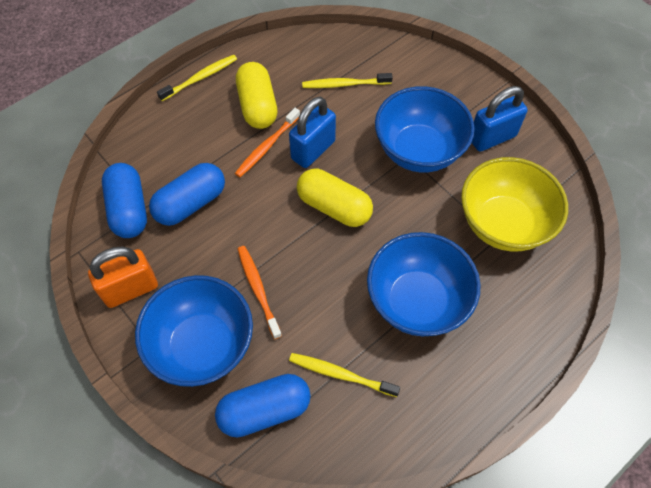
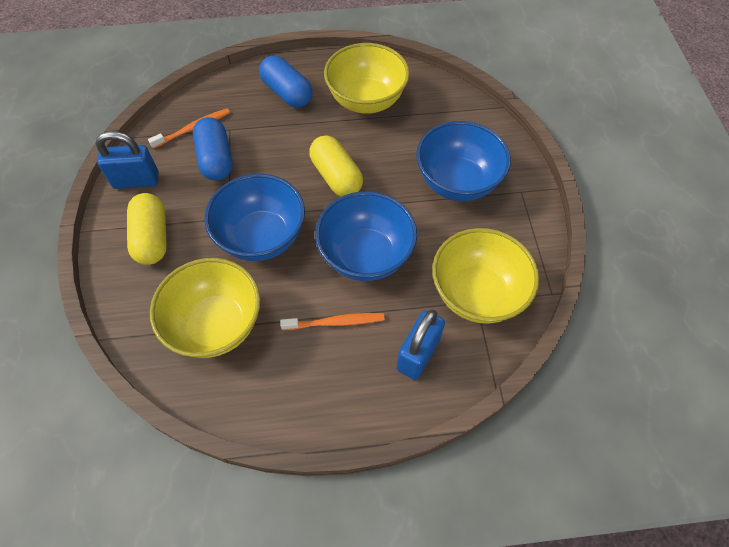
blue capsule: 3 -> 2
orange padlock: 1 -> 0
yellow bowl: 1 -> 3
yellow toothbrush: 3 -> 0

